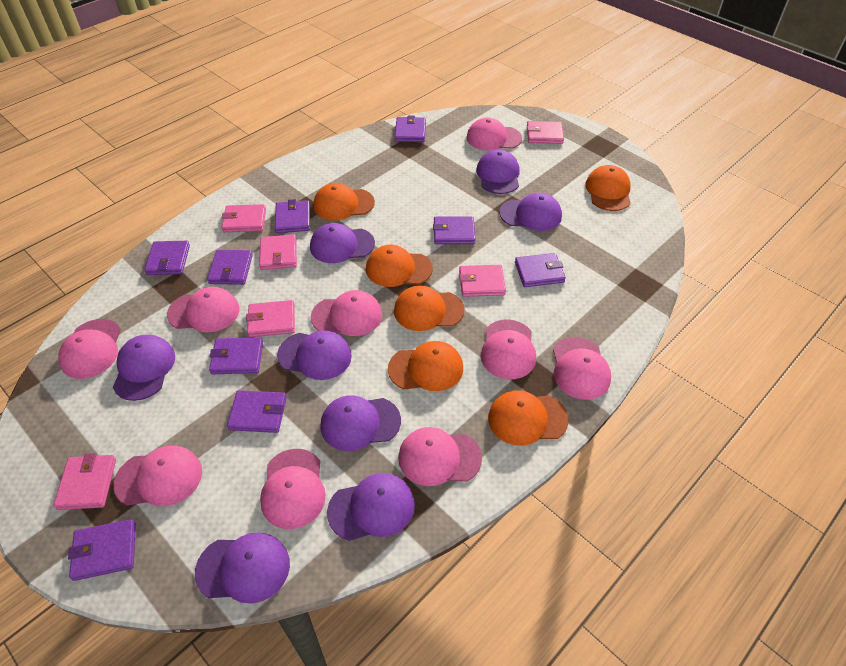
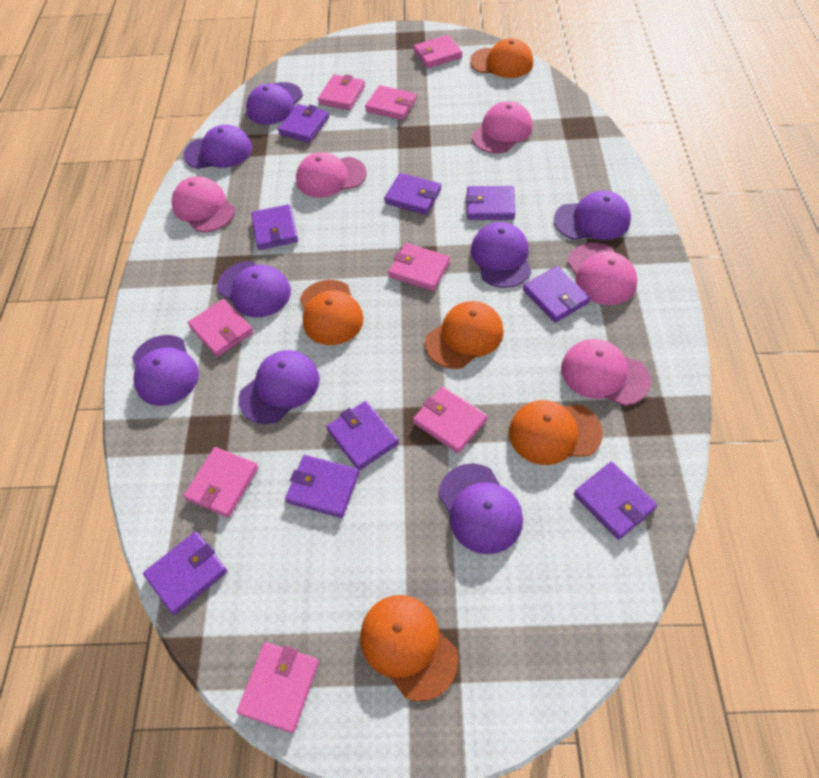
orange cap: 6 -> 5
pink cap: 9 -> 5
pink wallet: 6 -> 8

